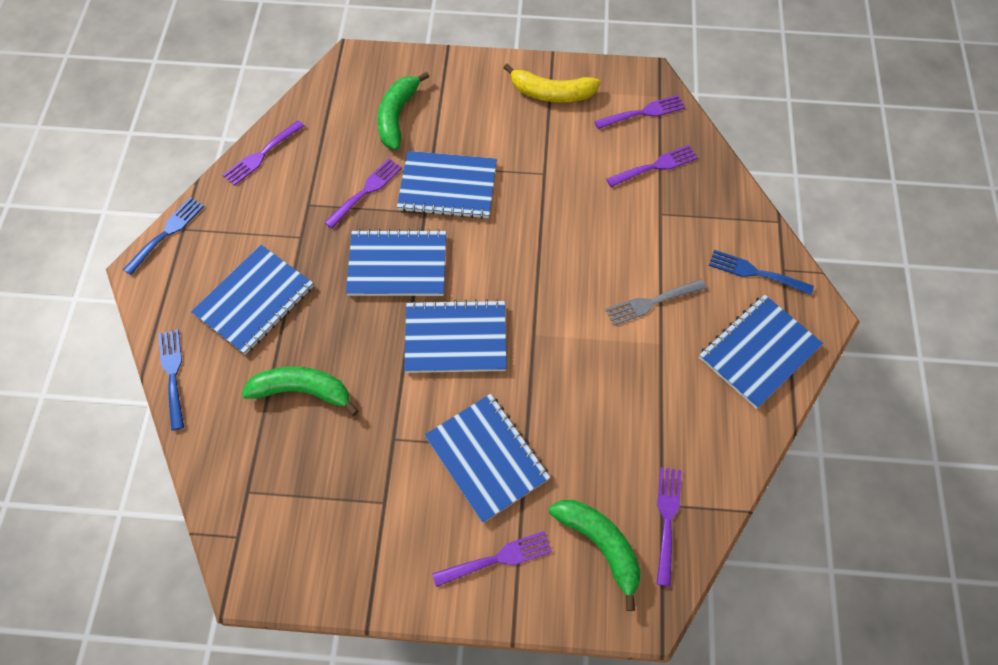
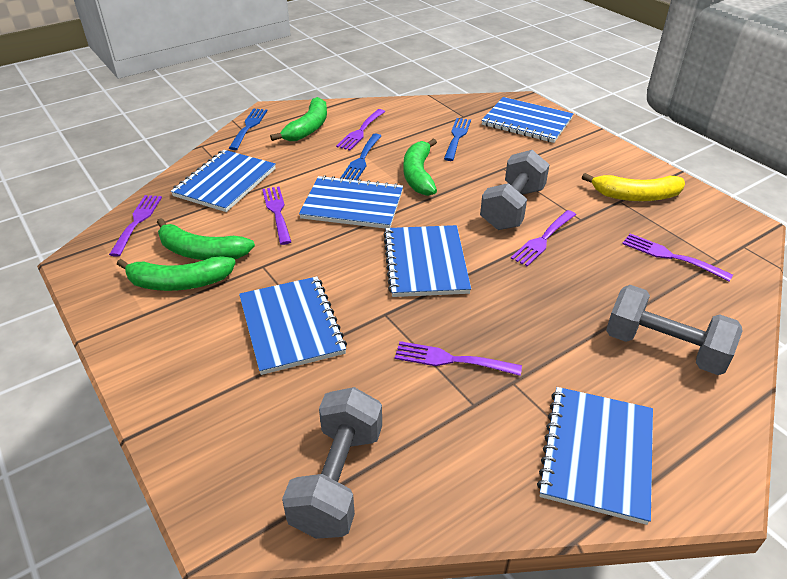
green banana: 3 -> 4
grey dumbbell: 0 -> 3
grey fork: 1 -> 0

